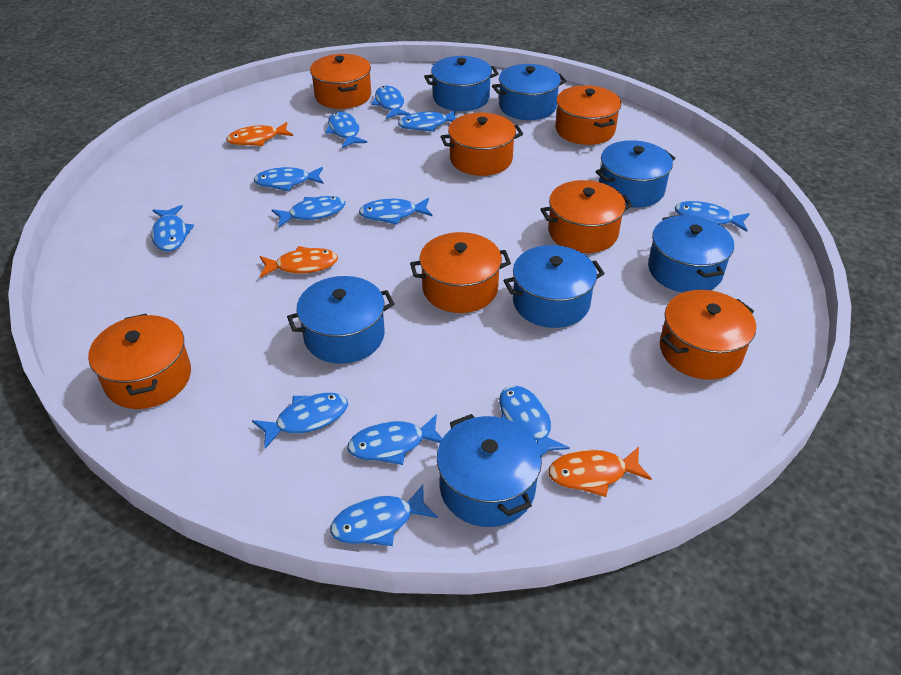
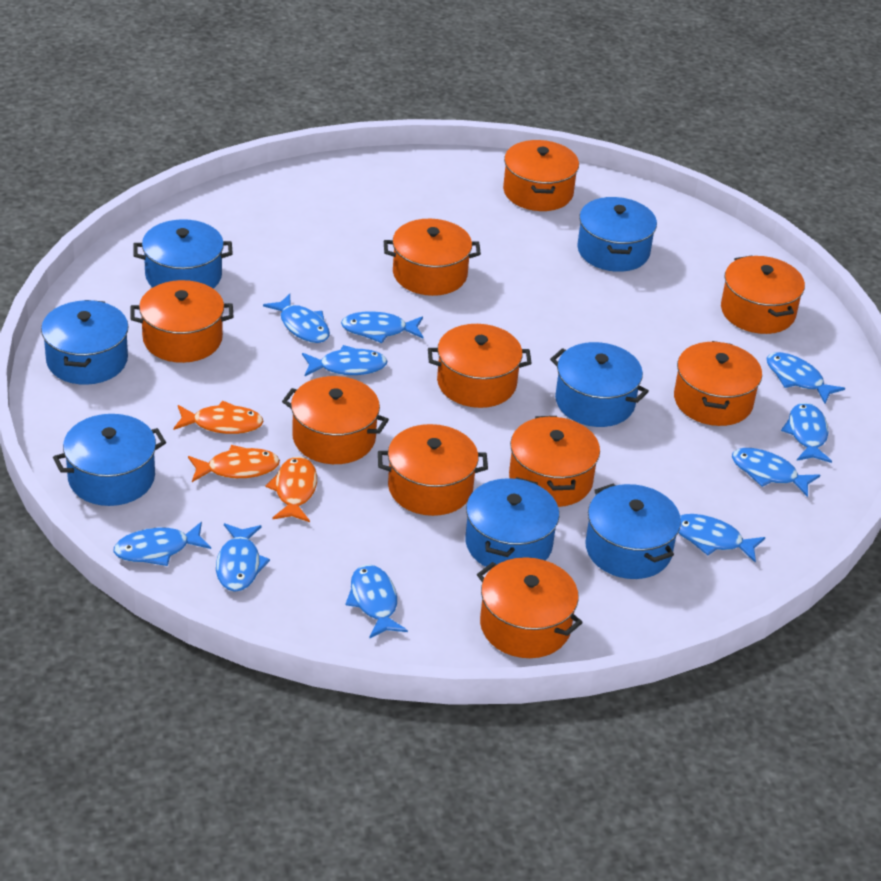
blue fish: 12 -> 10
orange pot: 7 -> 10

